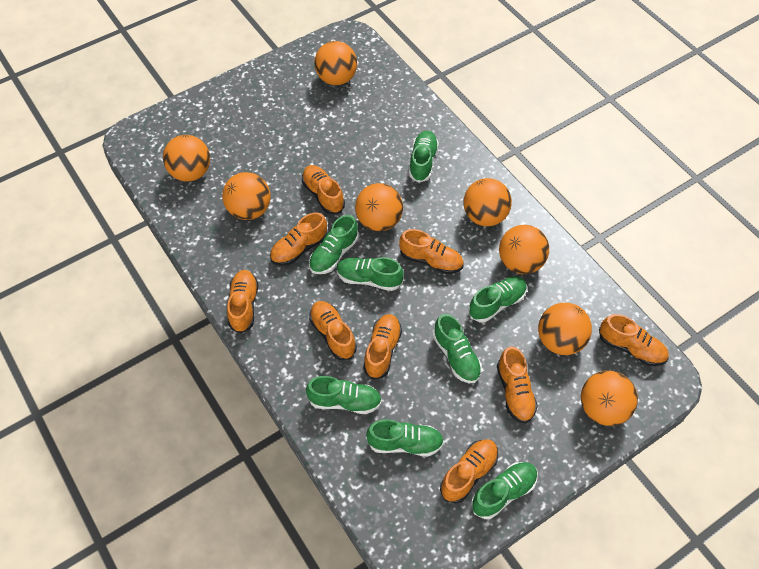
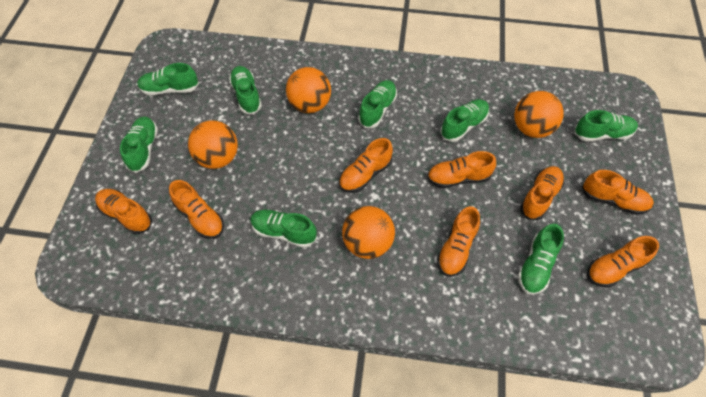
orange ball: 8 -> 4
orange shoe: 9 -> 8

